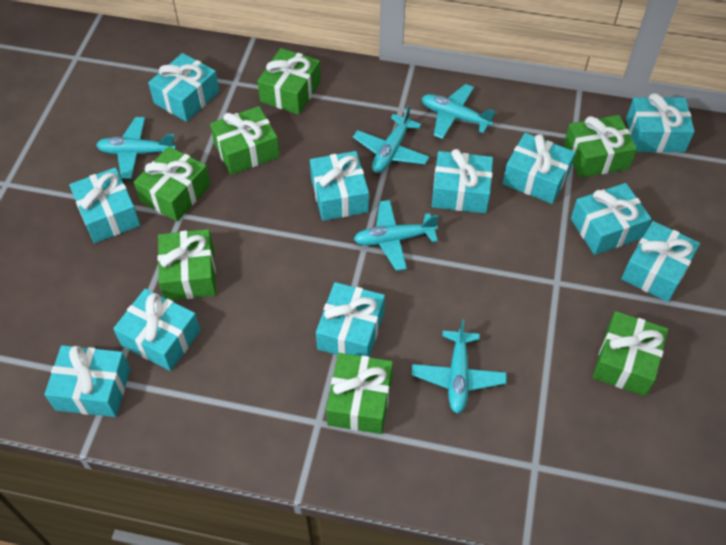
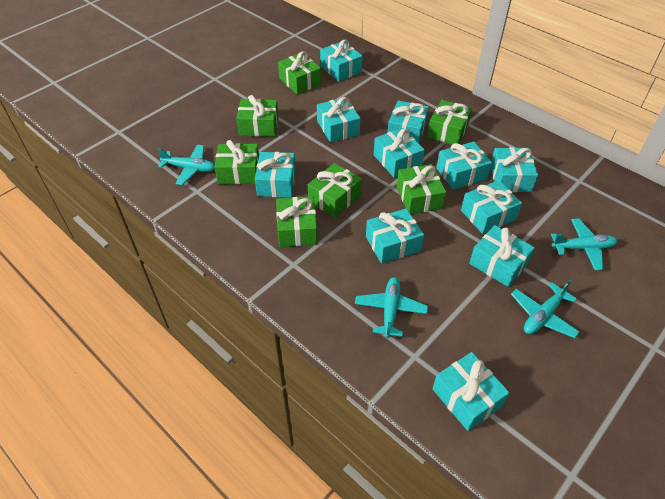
turquoise plane: 5 -> 4

